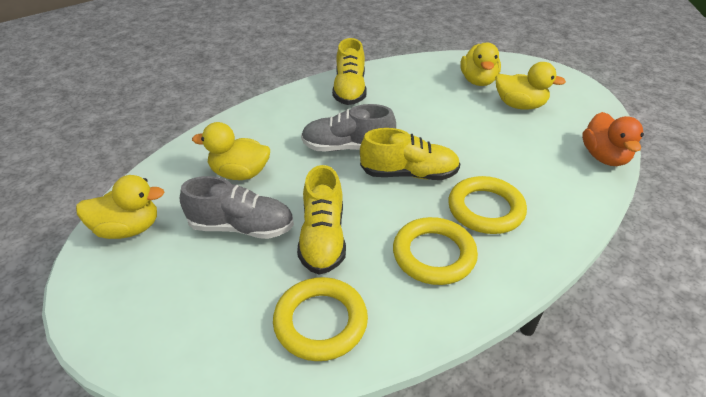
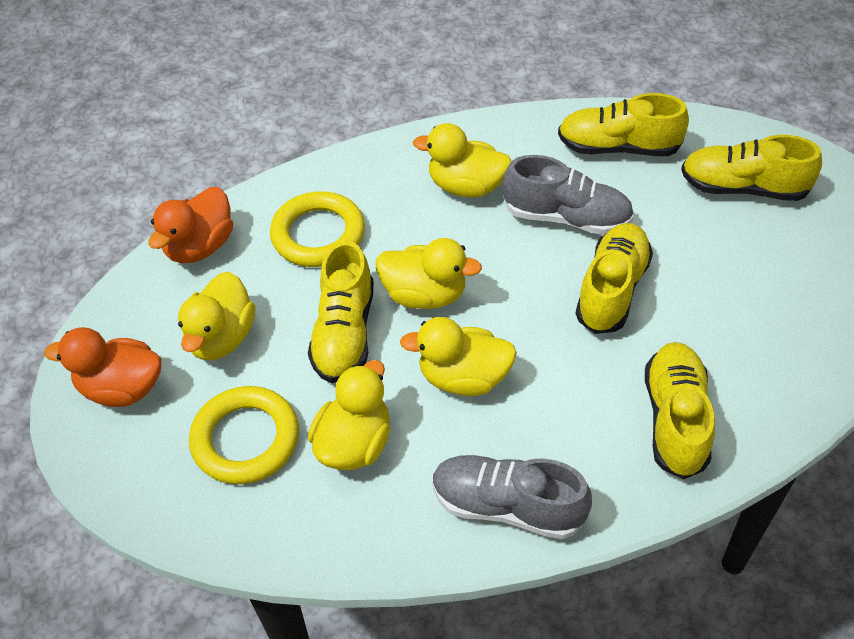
orange duck: 1 -> 2
yellow duck: 4 -> 5
yellow ring: 3 -> 2
yellow shoe: 3 -> 5

